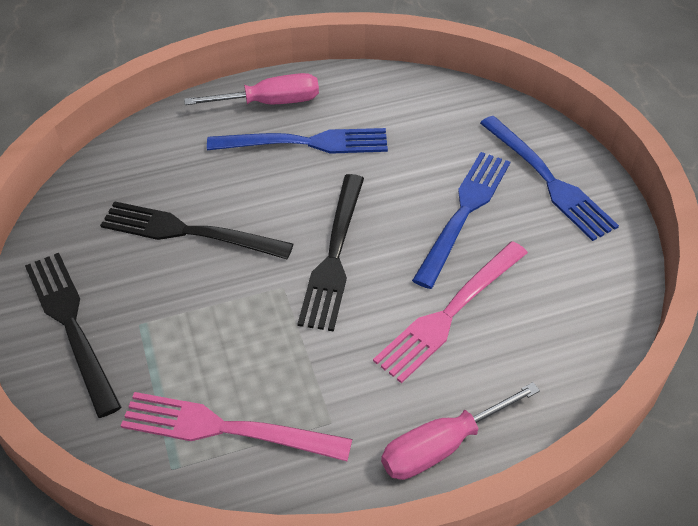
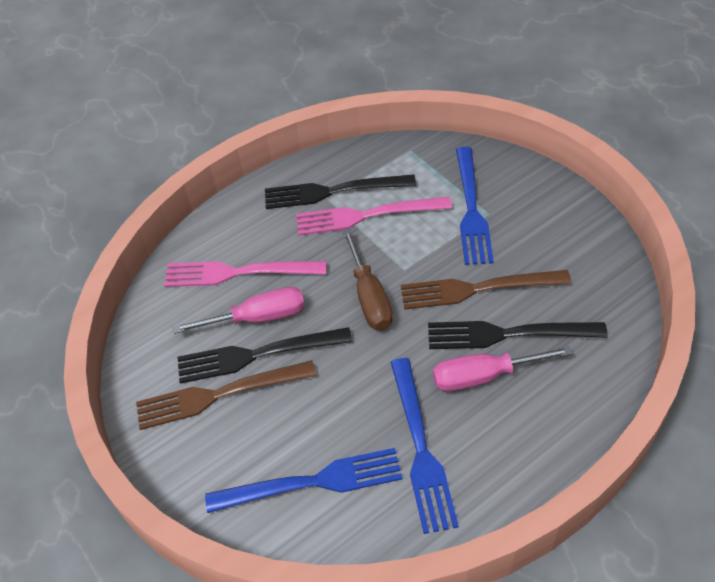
brown fork: 0 -> 2
brown screwdriver: 0 -> 1

